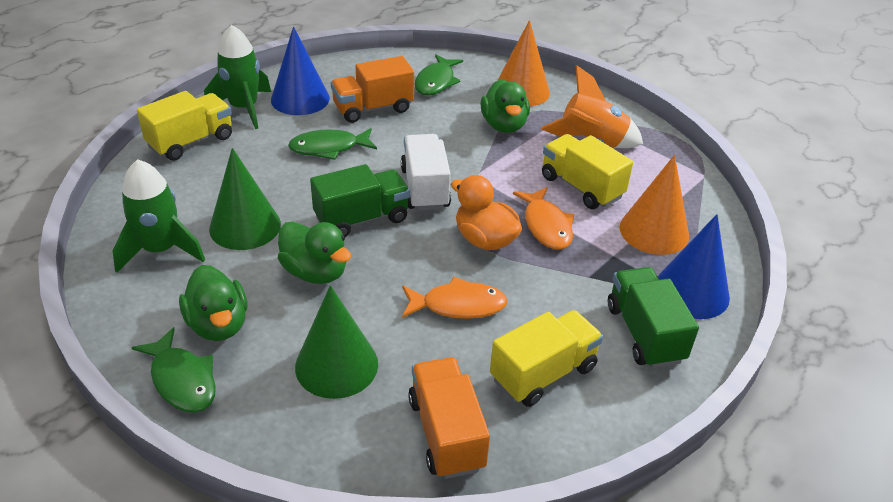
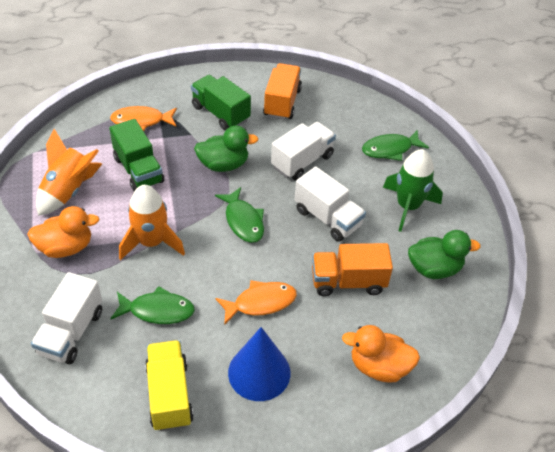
blue cone: 2 -> 1
green cone: 2 -> 0
green duck: 3 -> 2
green rocket: 2 -> 1
orange cone: 2 -> 0
orange duck: 1 -> 2
orange rocket: 1 -> 2
white truck: 1 -> 3
yellow truck: 3 -> 1

